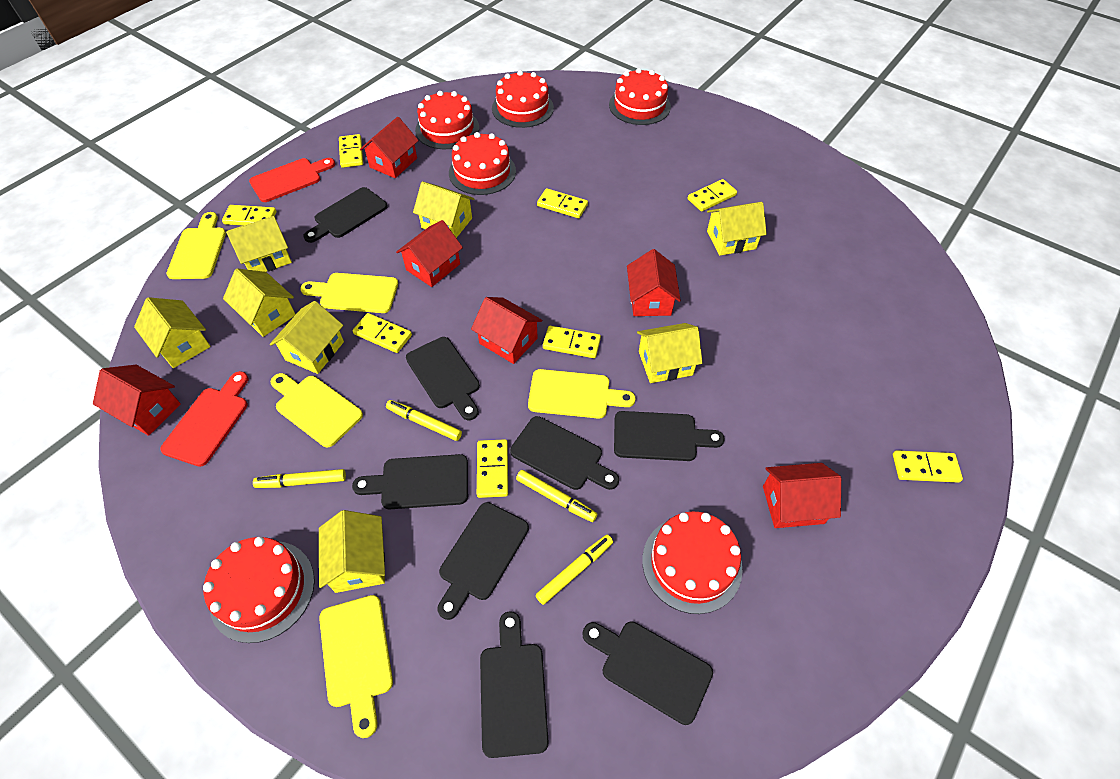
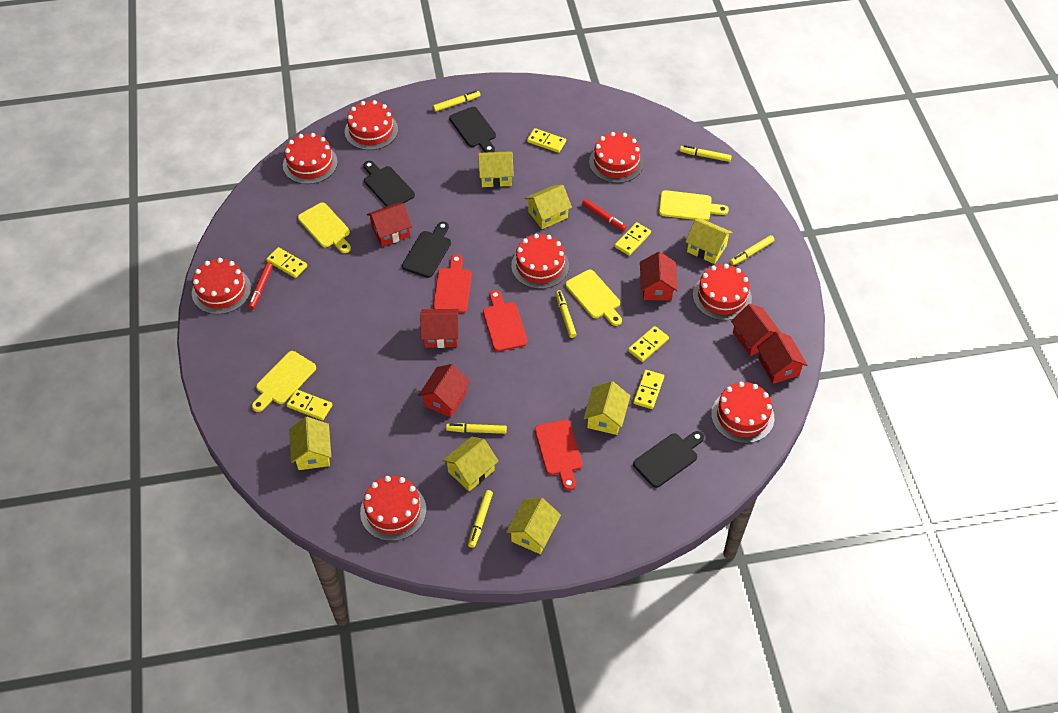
black cutting board: 8 -> 4
red cake: 6 -> 8
red cutting board: 2 -> 3
red marker: 0 -> 2
yellow cutting board: 5 -> 4
yellow domino: 8 -> 6
yellow house: 8 -> 7
yellow marker: 4 -> 6

